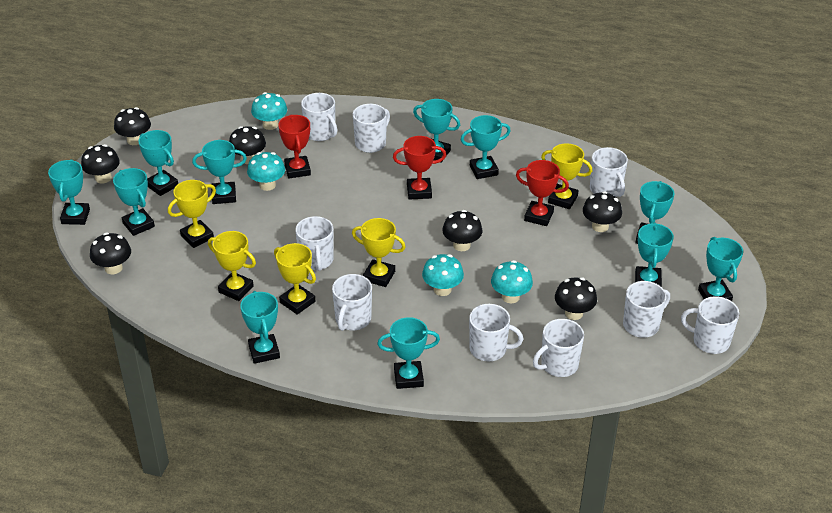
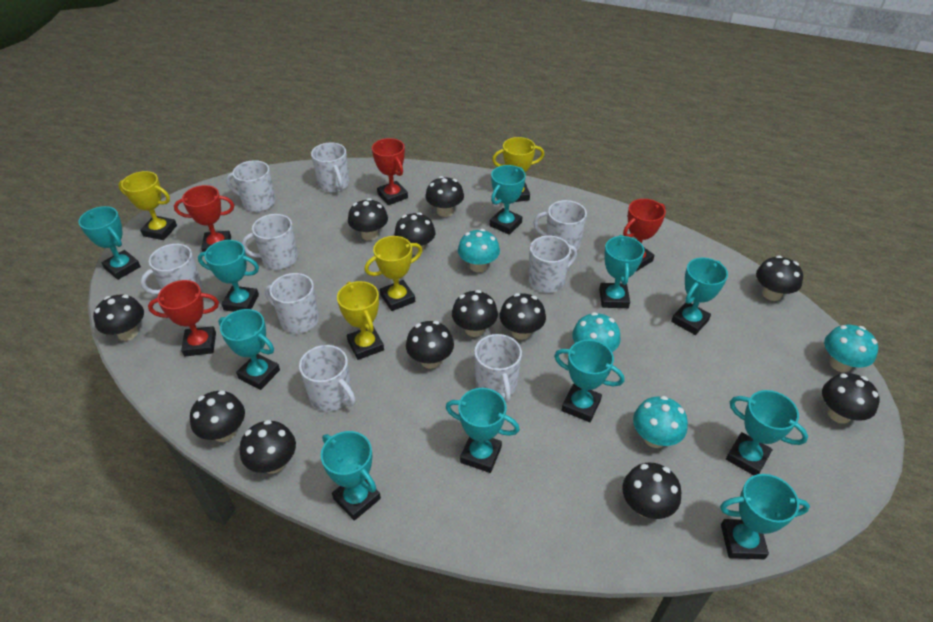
black mushroom: 7 -> 12
red trophy: 3 -> 4
yellow trophy: 5 -> 4

